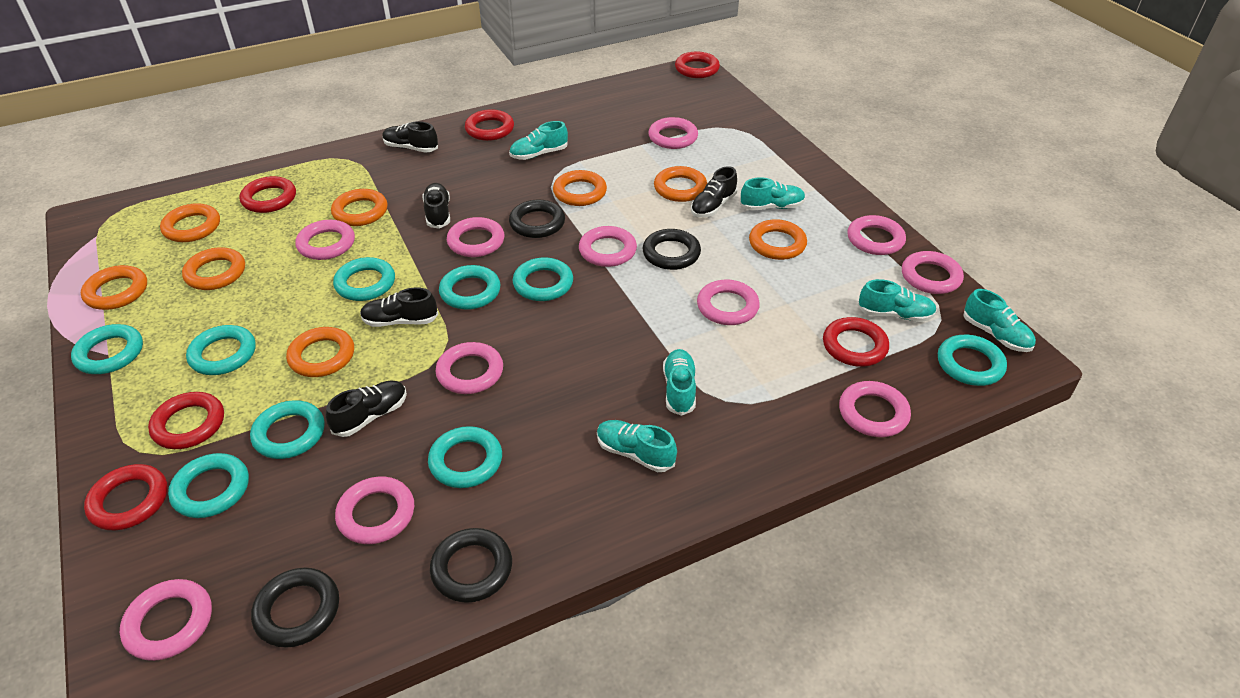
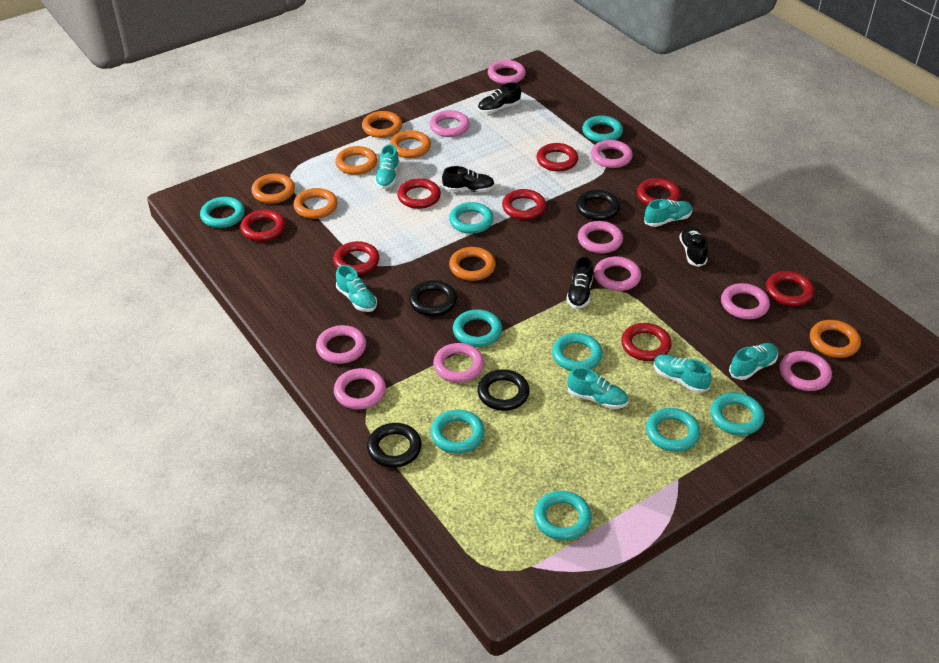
black shoe: 5 -> 4
orange ring: 8 -> 7
pink ring: 11 -> 10
red ring: 6 -> 8

